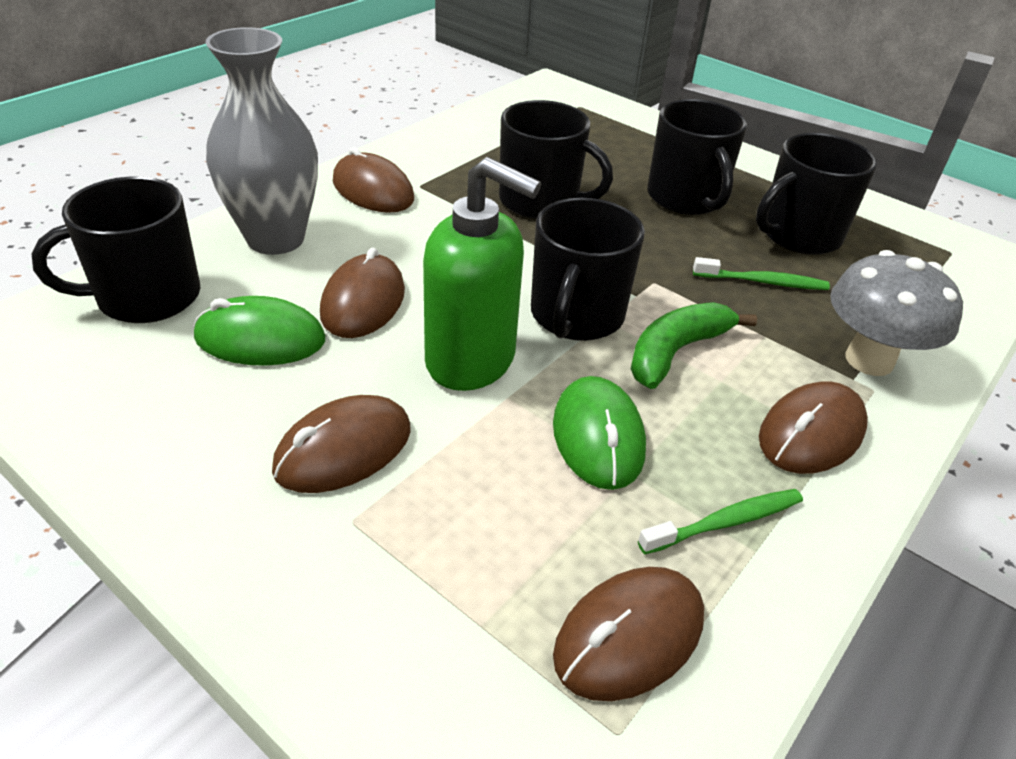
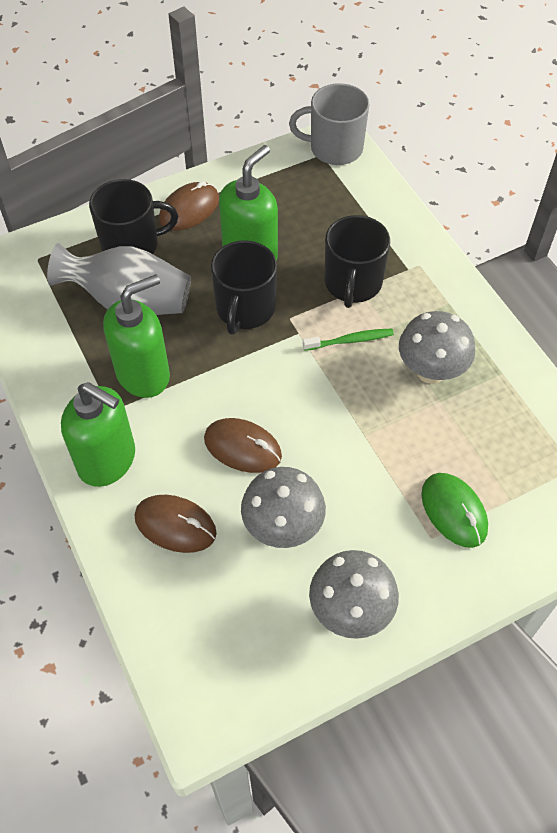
black mug: 5 -> 3
brown mouse: 5 -> 3
green banana: 1 -> 0
green mouse: 2 -> 1
green soap dispenser: 1 -> 3
green toothbrush: 2 -> 1
grey mug: 0 -> 1
grey mushroom: 1 -> 3

